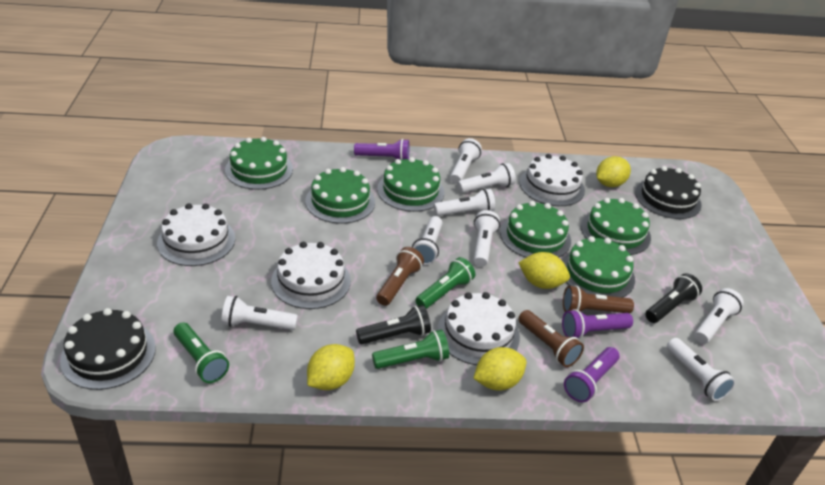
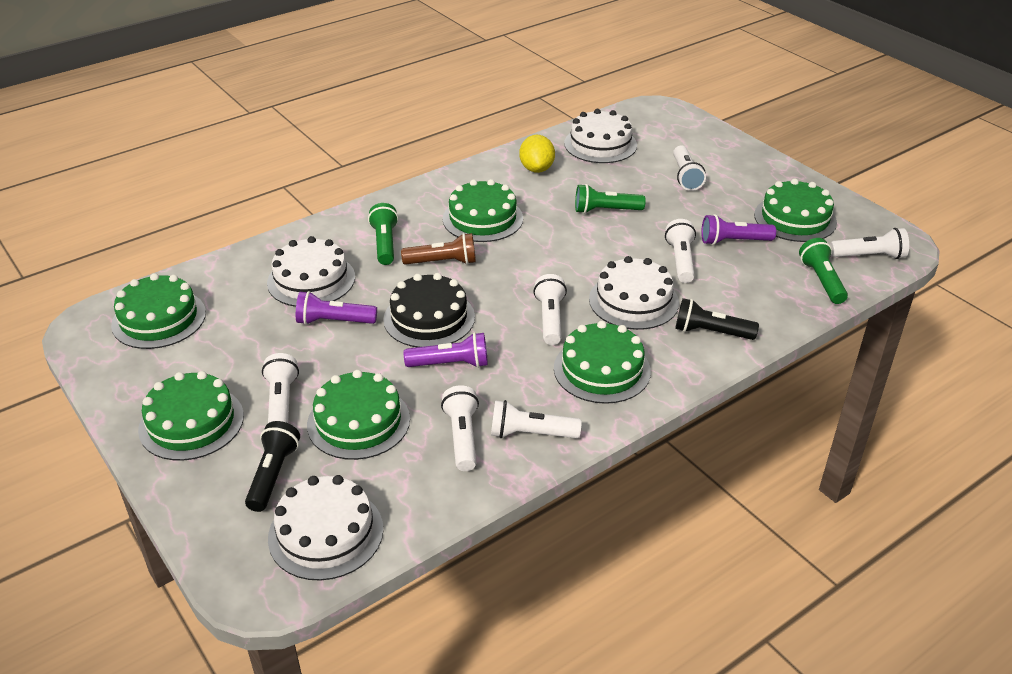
black cake: 2 -> 1
brown flashlight: 3 -> 1
white flashlight: 8 -> 7
yellow lemon: 4 -> 1

